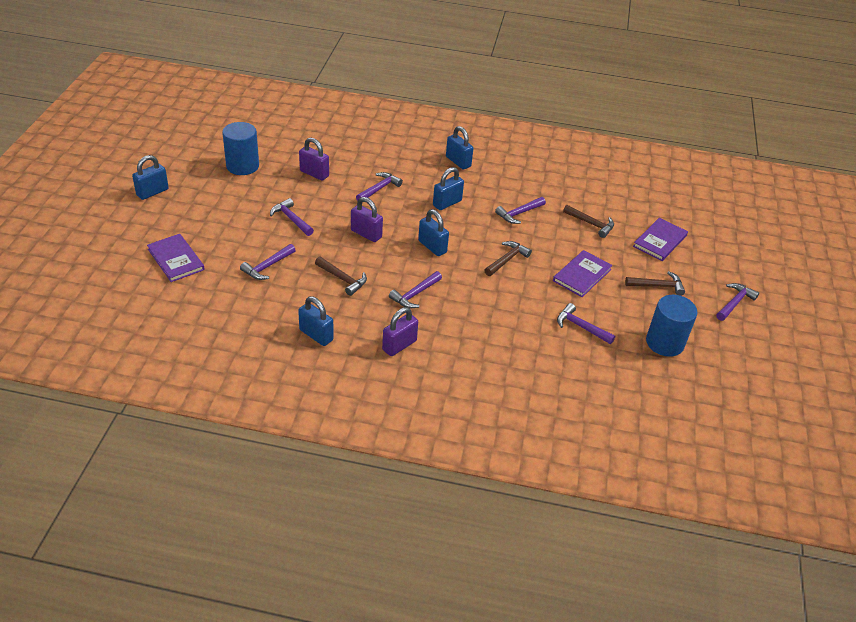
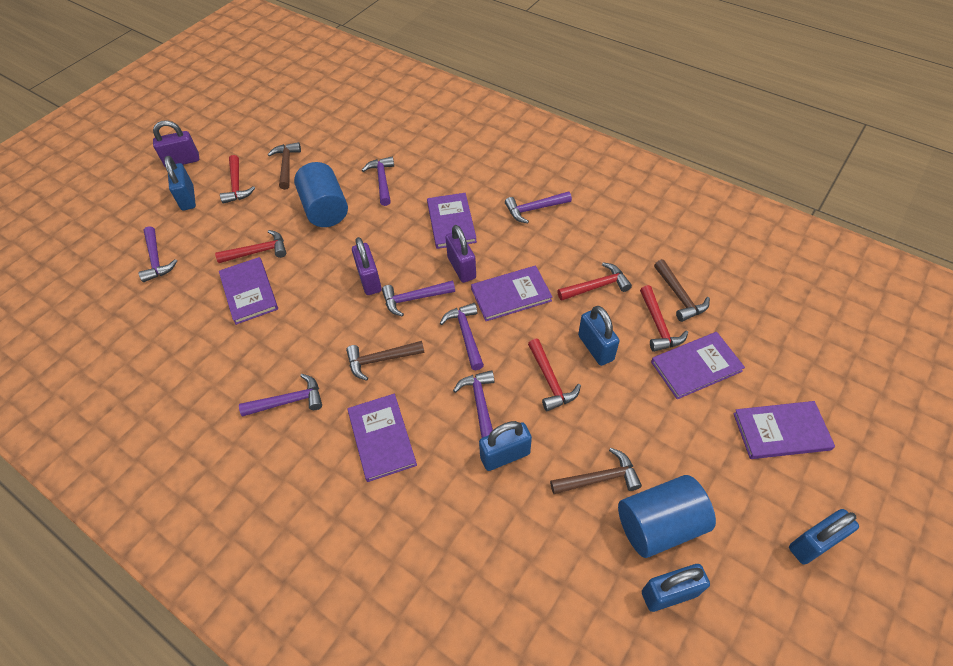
purple book: 3 -> 6
red hammer: 0 -> 5

